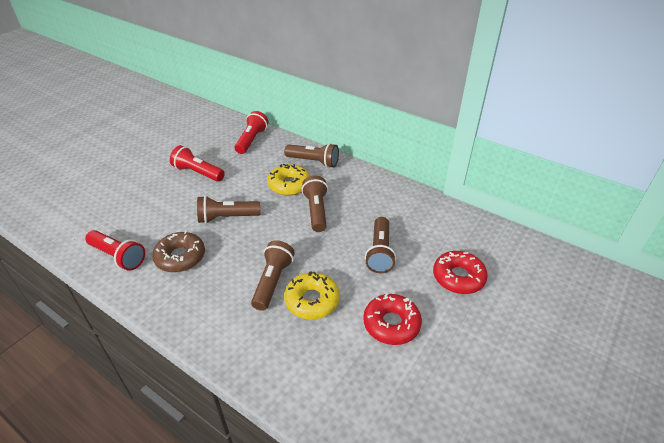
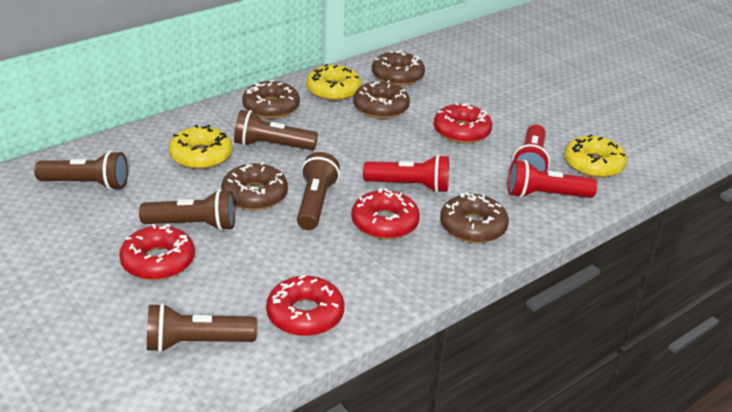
brown donut: 1 -> 5
red donut: 2 -> 4
yellow donut: 2 -> 3

